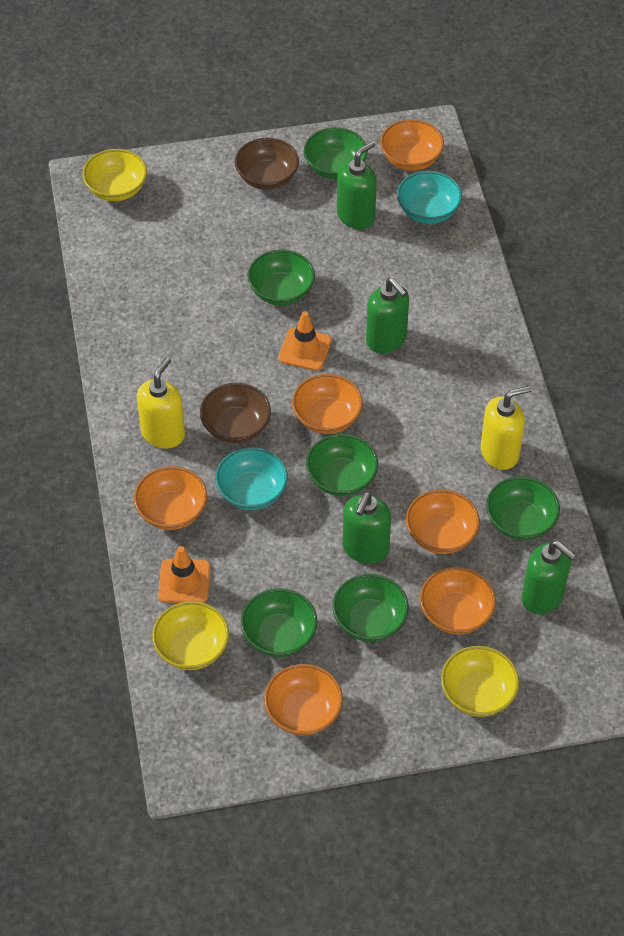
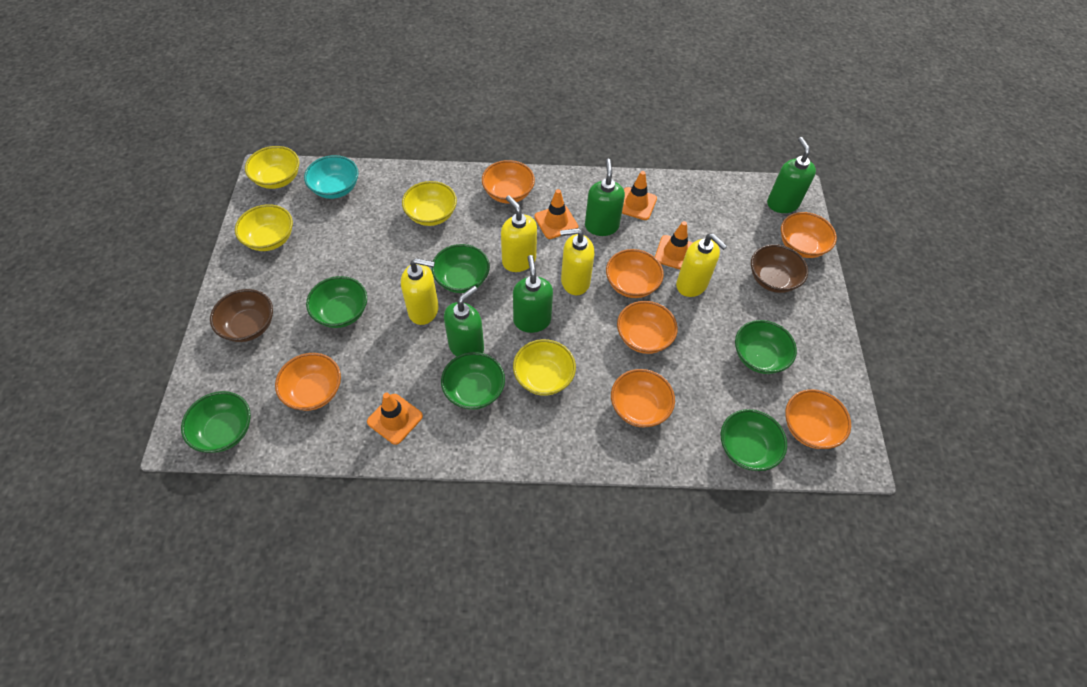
orange bowl: 6 -> 7
orange traffic cone: 2 -> 4
turquoise bowl: 2 -> 1
yellow bowl: 3 -> 4
yellow soap dispenser: 2 -> 4

